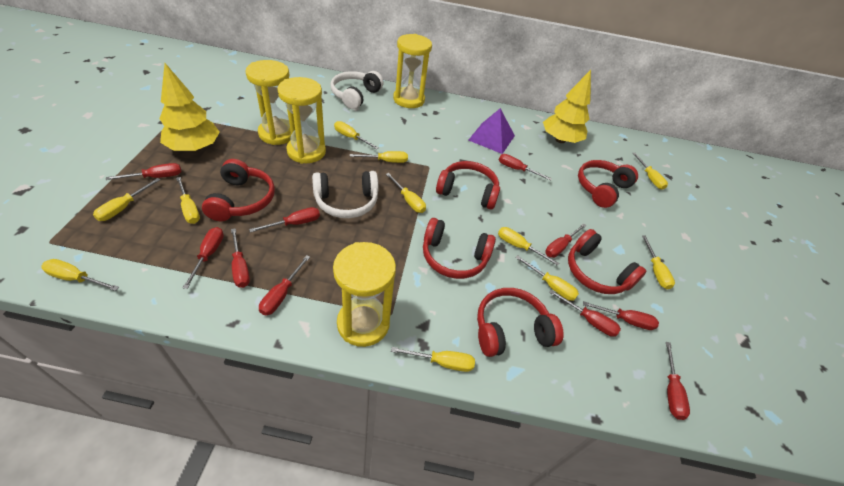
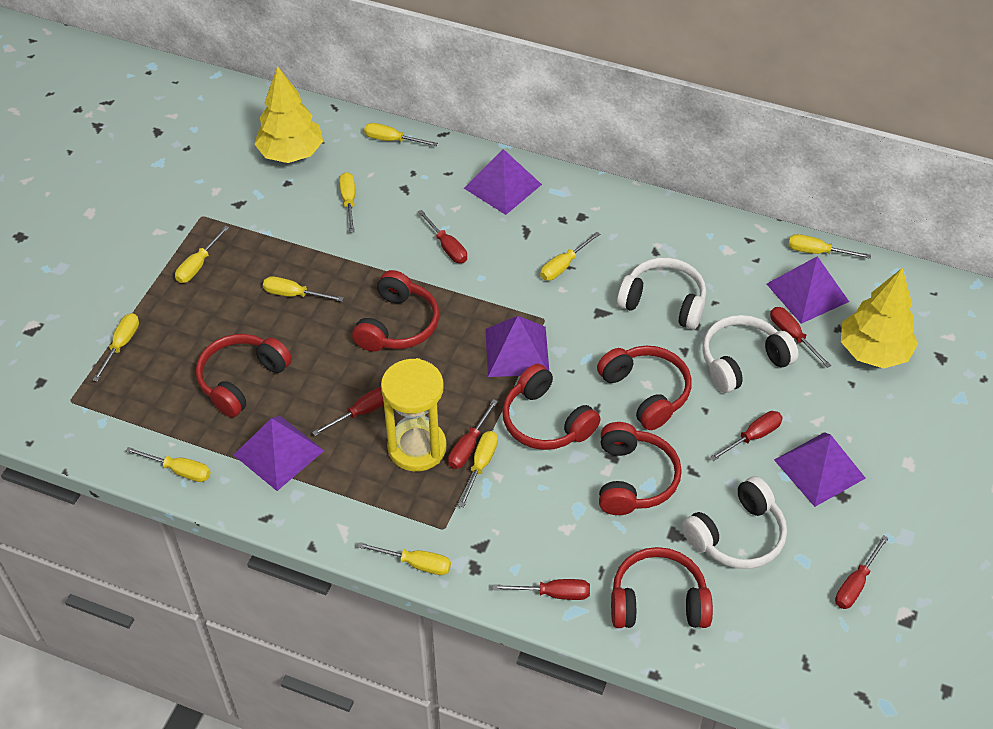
purple pyramid: 1 -> 5
red screwdriver: 10 -> 7
white headphones: 2 -> 3
yellow hourglass: 4 -> 1
yellow screwdriver: 11 -> 10

